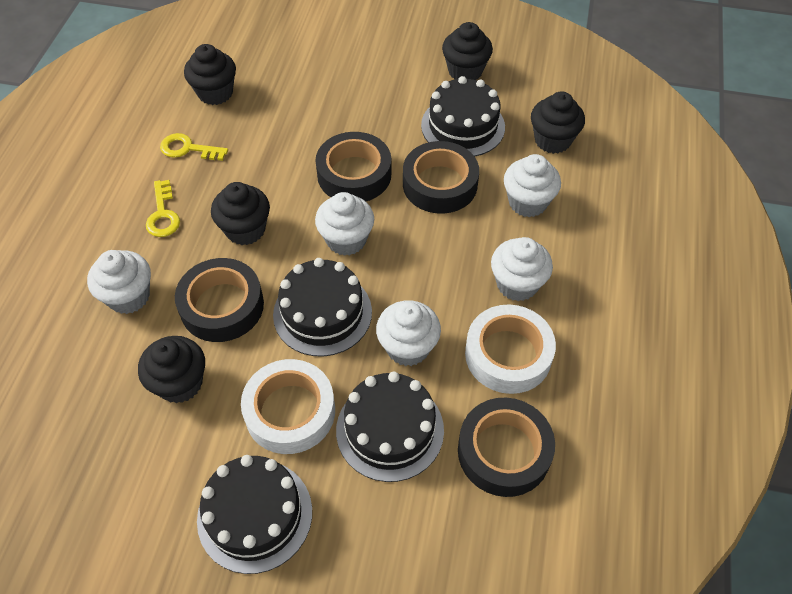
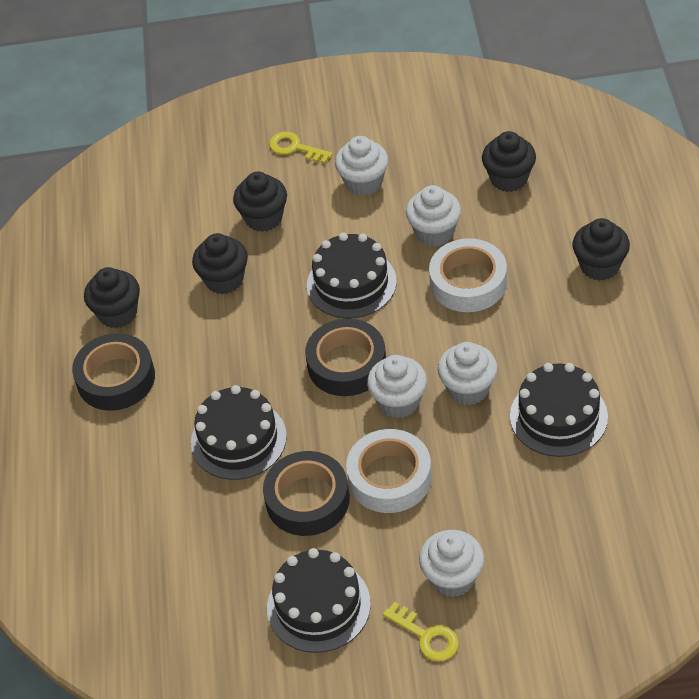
black tape: 4 -> 3

